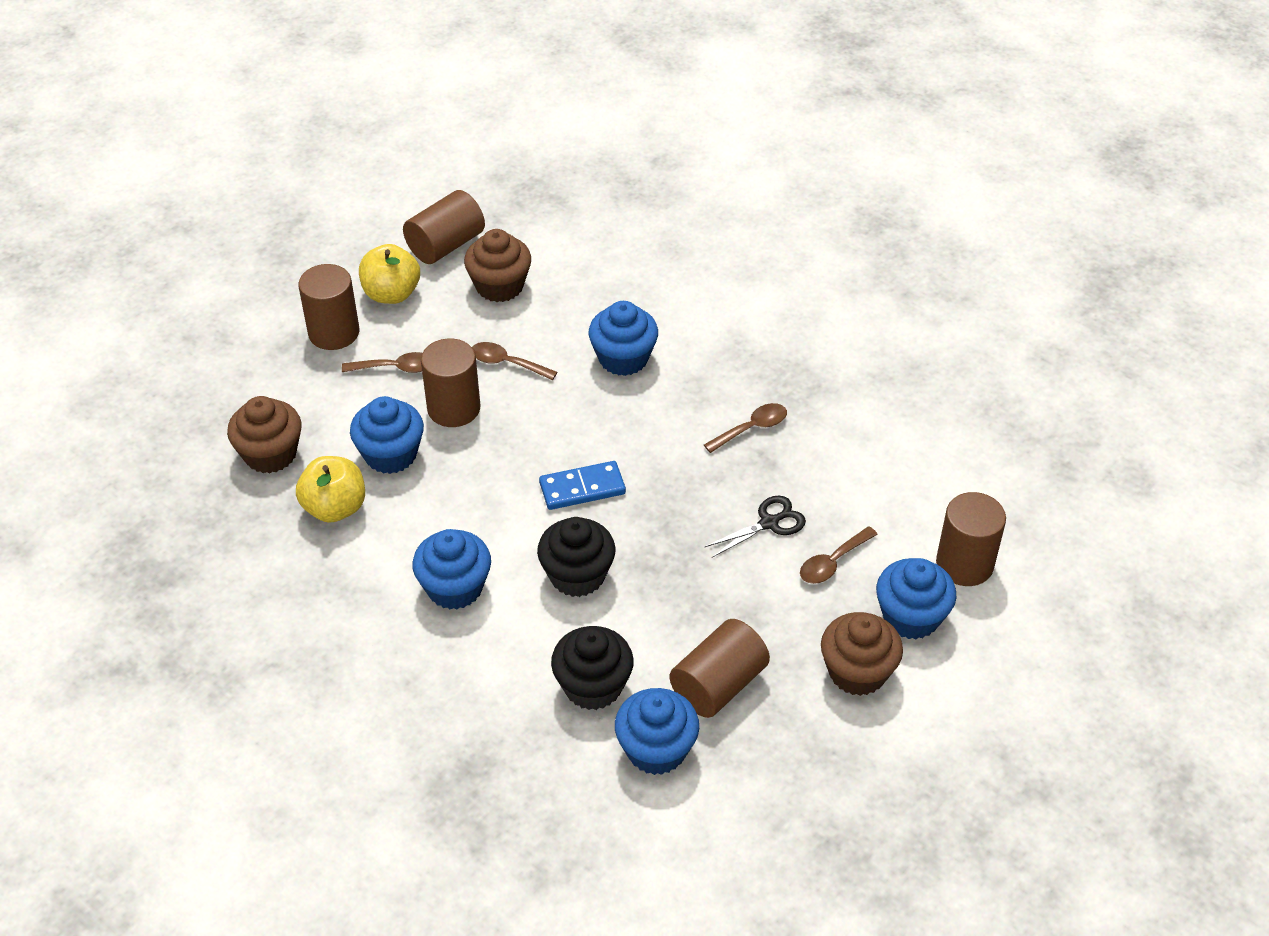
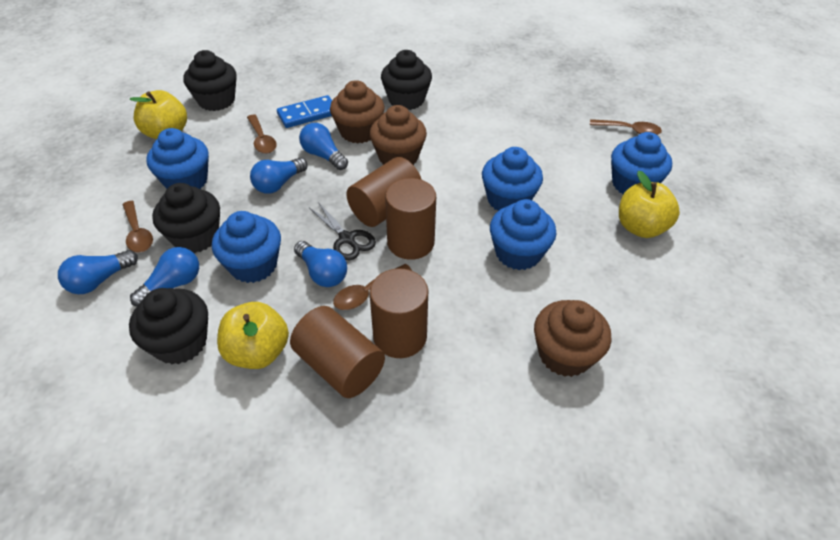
black cupcake: 2 -> 4
blue light bulb: 0 -> 5
brown cylinder: 5 -> 4
yellow apple: 2 -> 3

